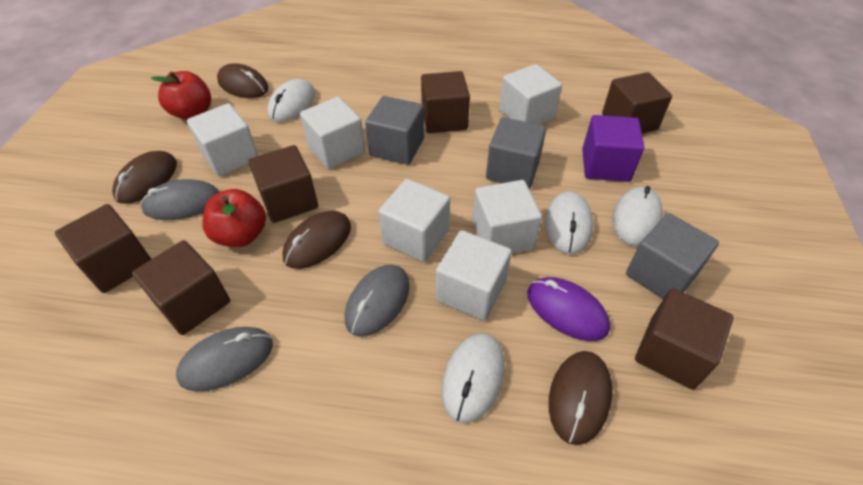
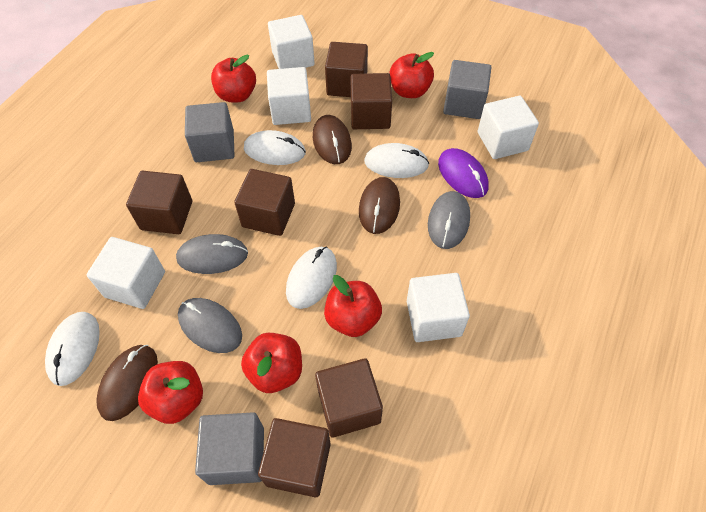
brown mouse: 4 -> 3
purple cube: 1 -> 0
red apple: 2 -> 5
white cube: 6 -> 5

